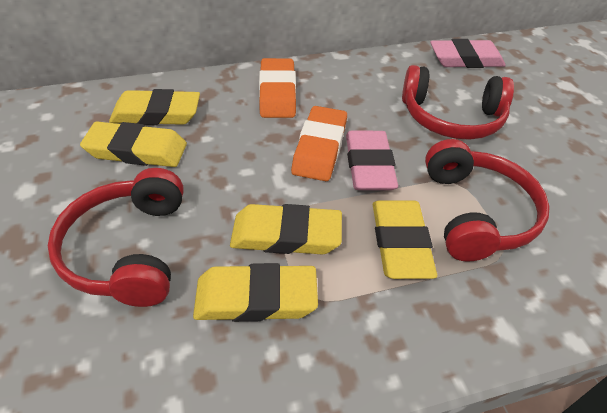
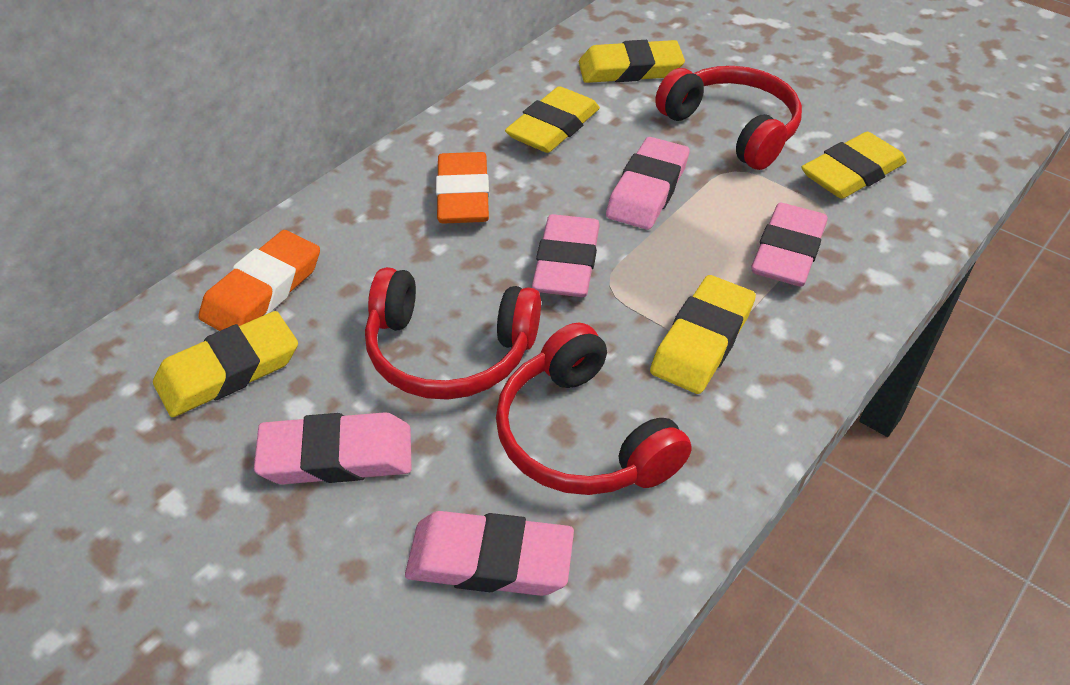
pink eraser: 2 -> 5

